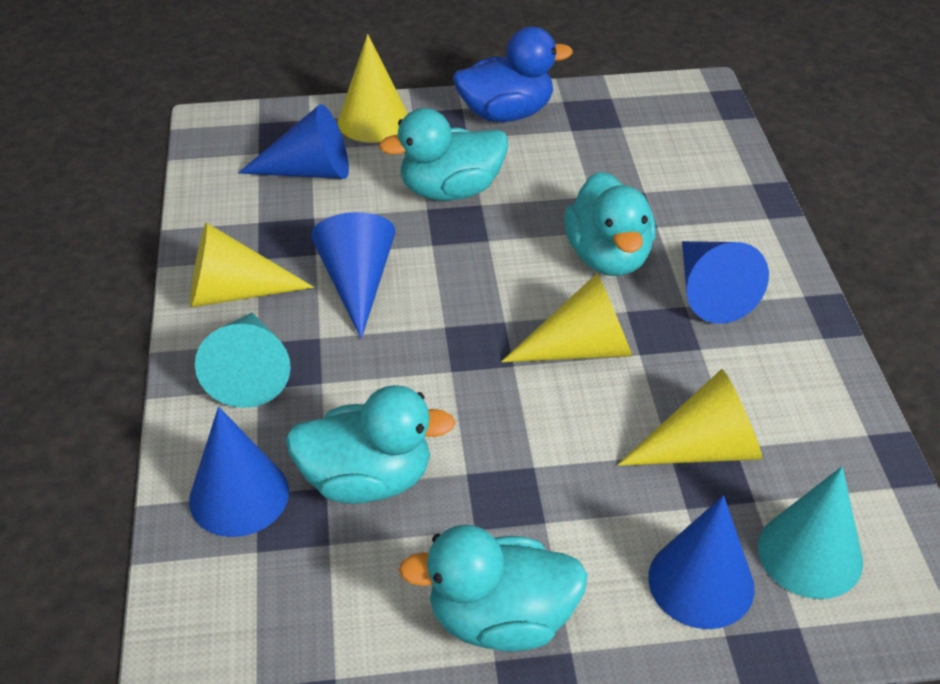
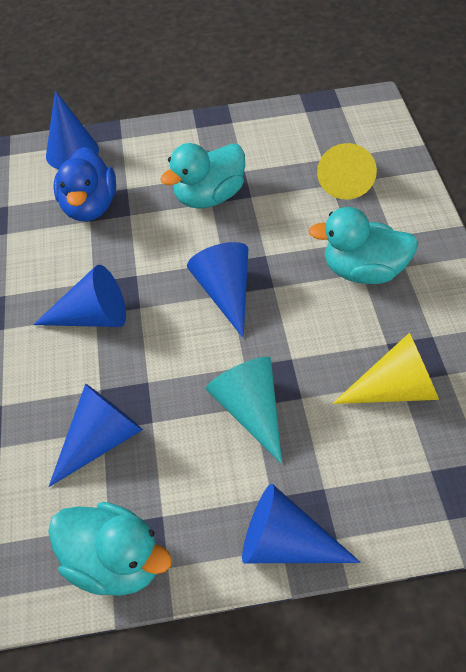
turquoise cone: 2 -> 1
turquoise duck: 4 -> 3
yellow cone: 4 -> 2

